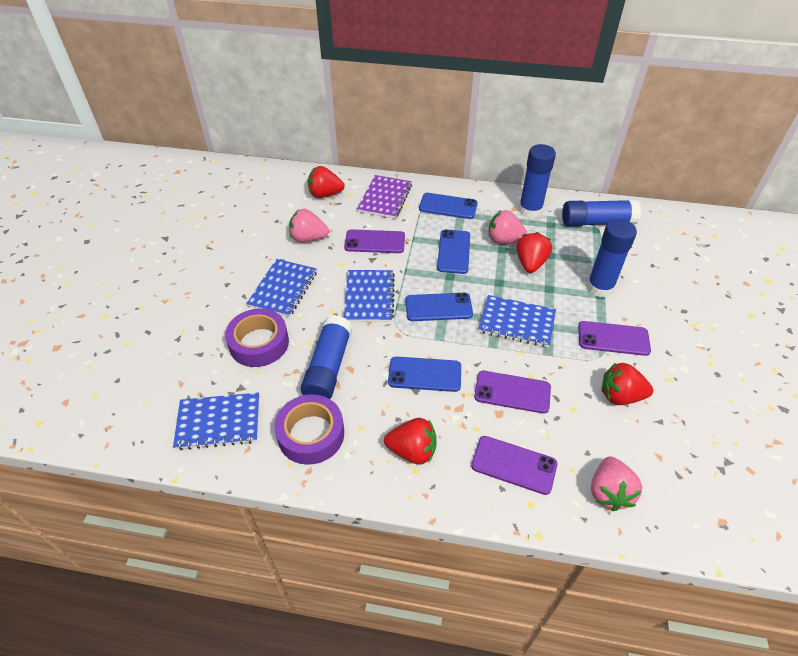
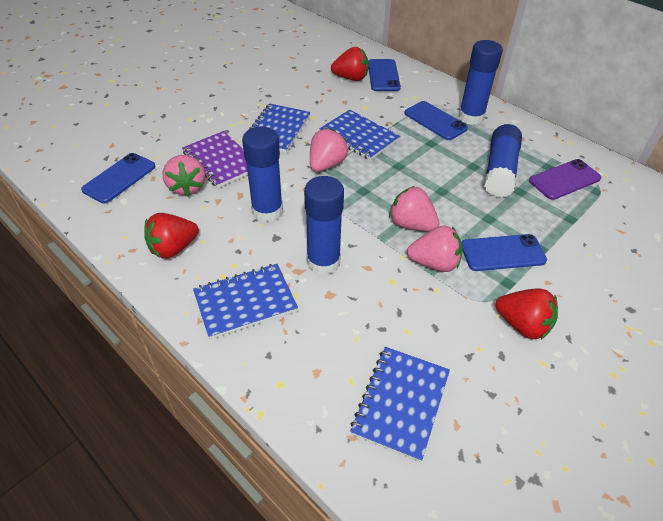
pink strawberry: 3 -> 4
purple phone: 4 -> 1
purple tape: 2 -> 0
red strawberry: 4 -> 3

